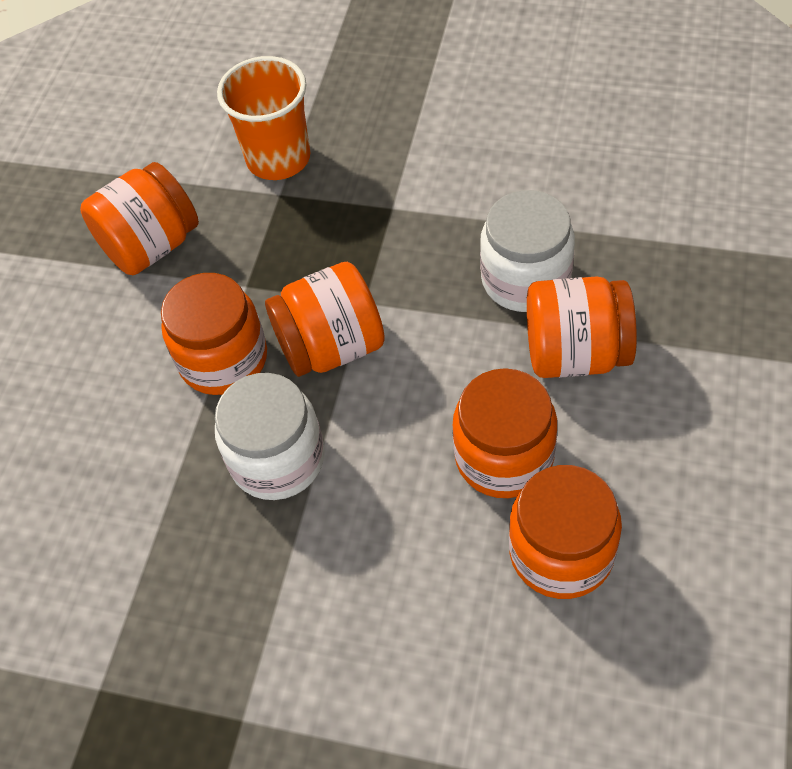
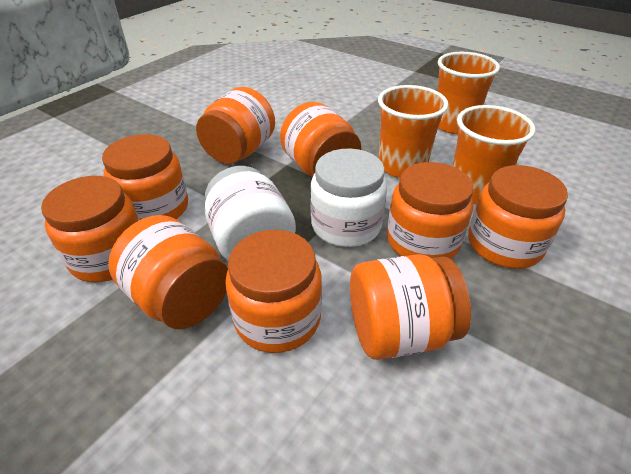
orange cup: 1 -> 3
orange jar: 6 -> 9

